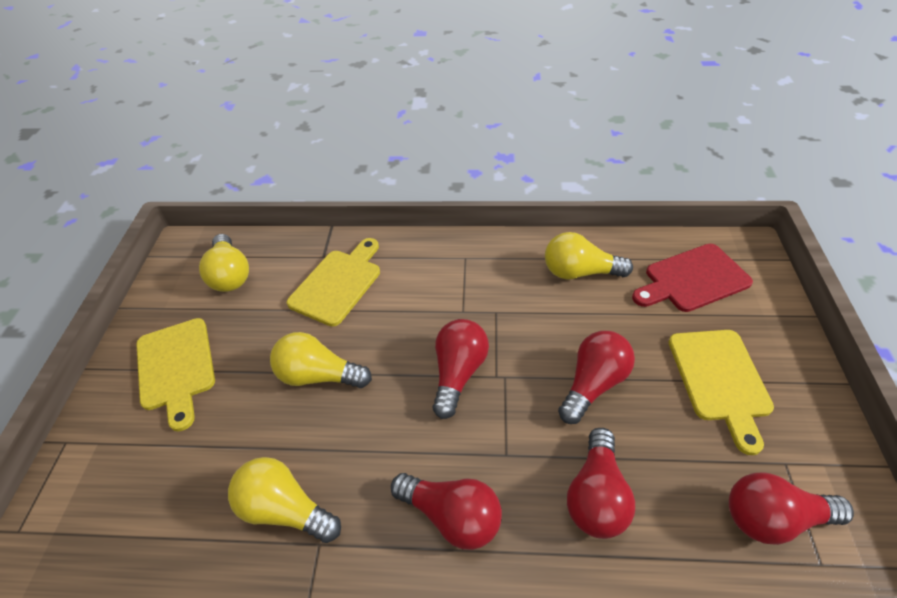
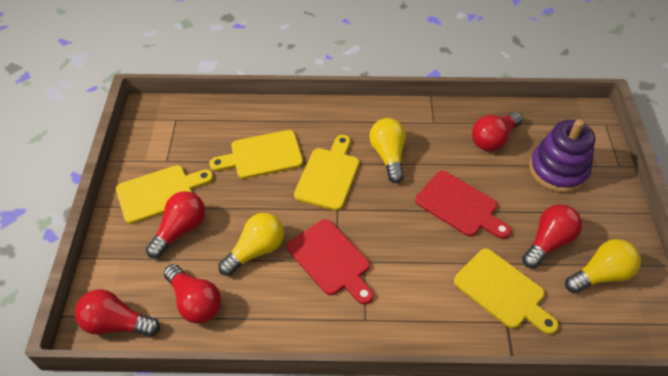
purple stacking toy: 0 -> 1
red cutting board: 1 -> 2
yellow cutting board: 3 -> 4
yellow light bulb: 4 -> 3

